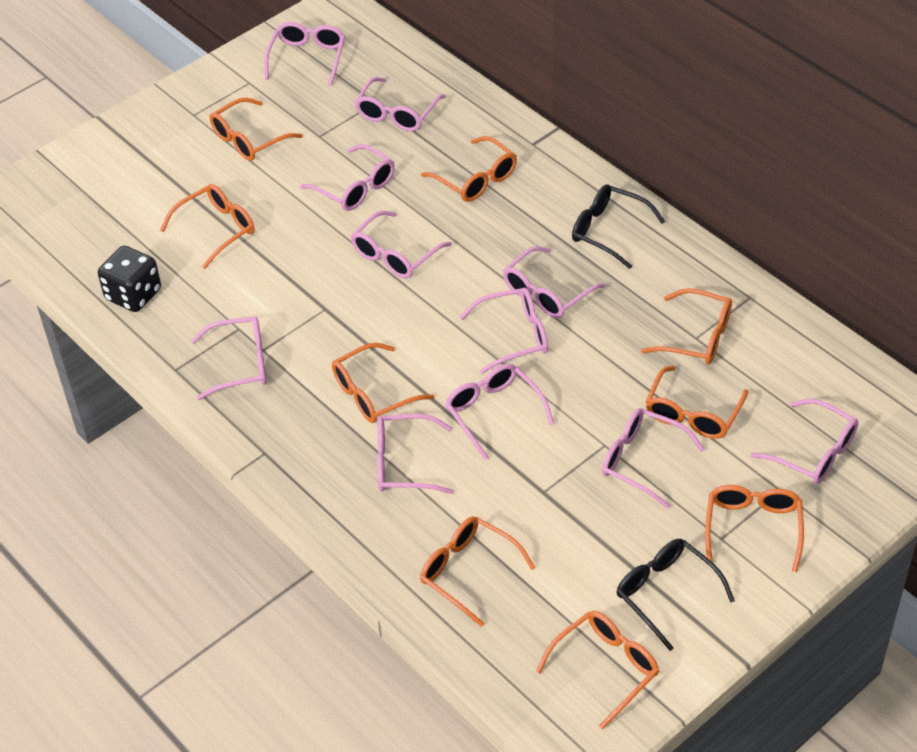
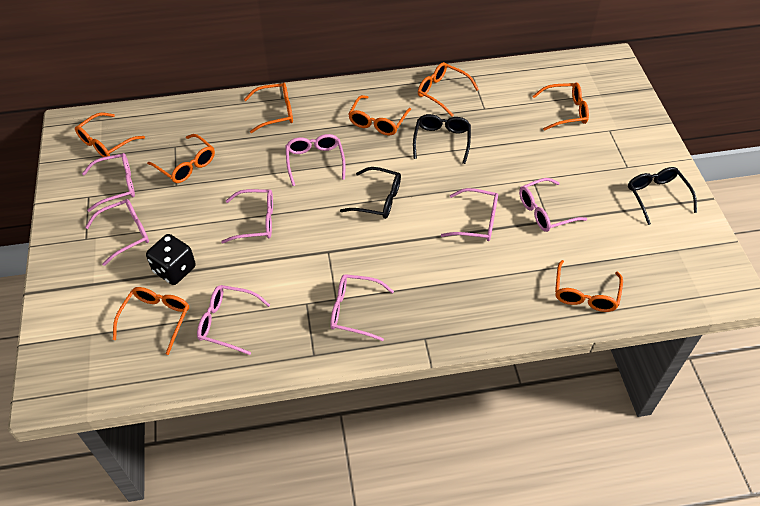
black glasses: 2 -> 3
orange glasses: 9 -> 8
pink glasses: 11 -> 8

